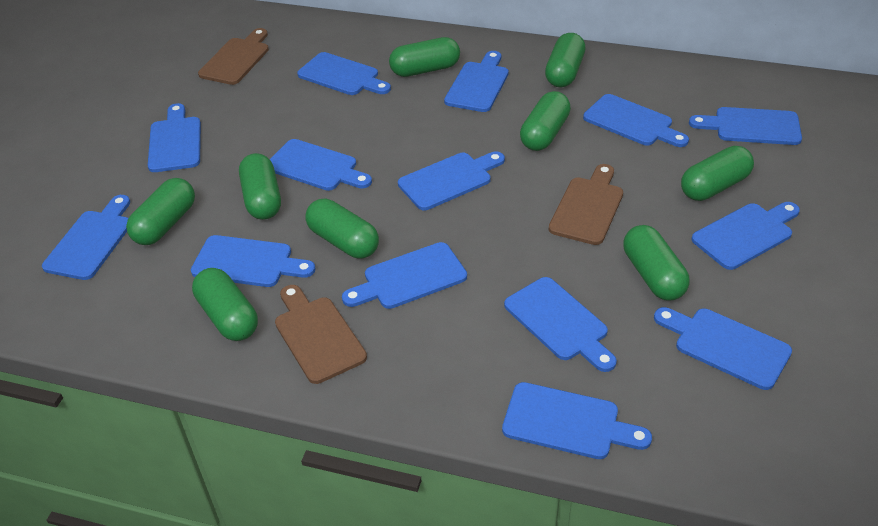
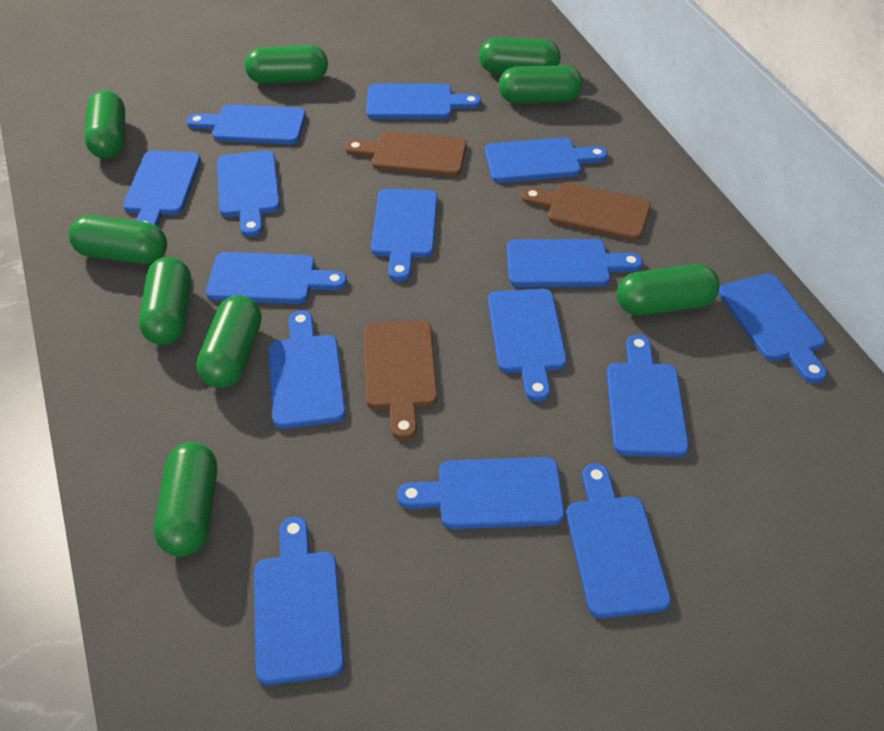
blue cutting board: 14 -> 15

